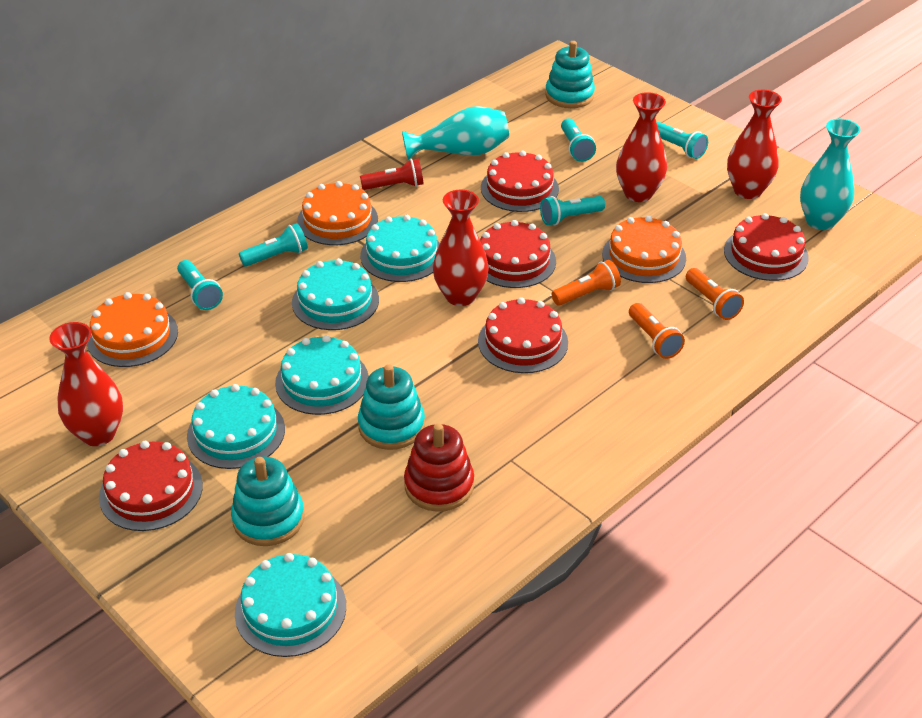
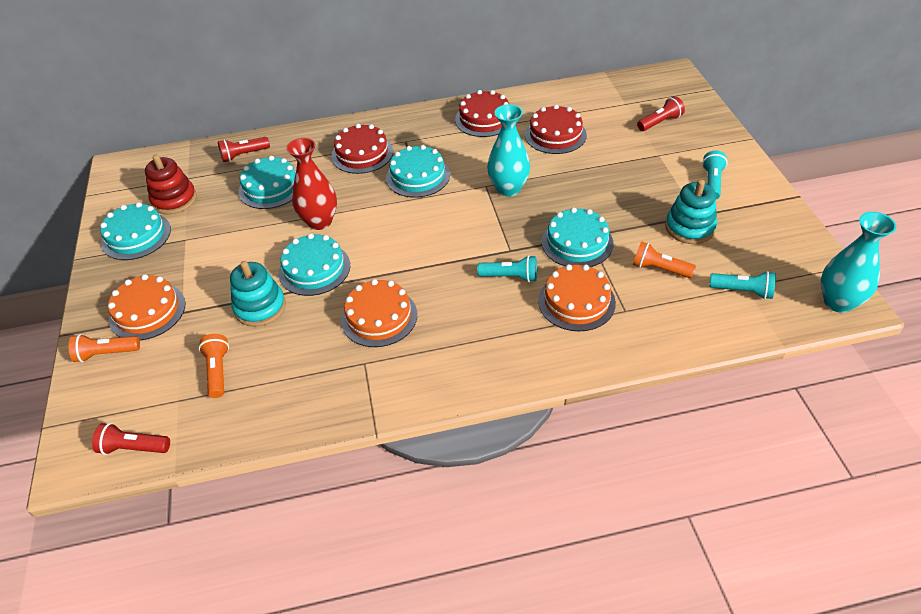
red cake: 5 -> 3
red flashlight: 1 -> 3
red vase: 4 -> 1
turquoise flashlight: 5 -> 3
turquoise stacking toy: 3 -> 2

